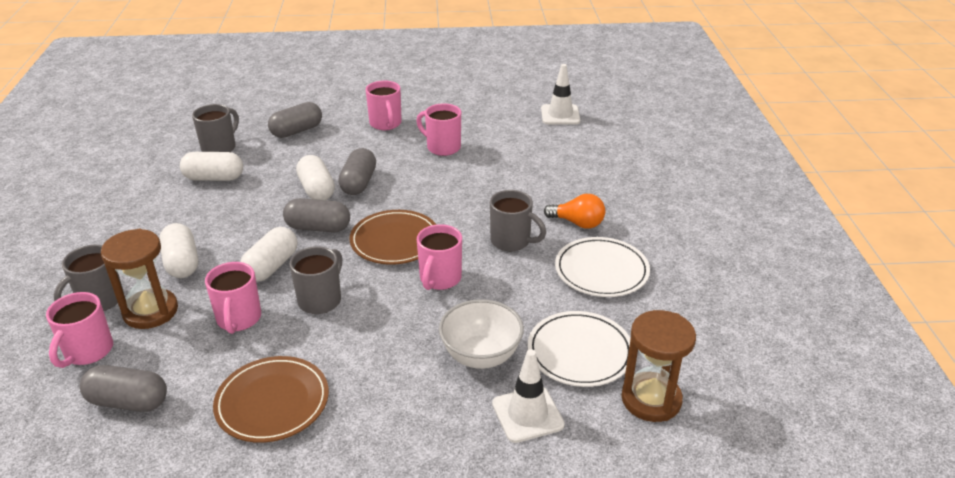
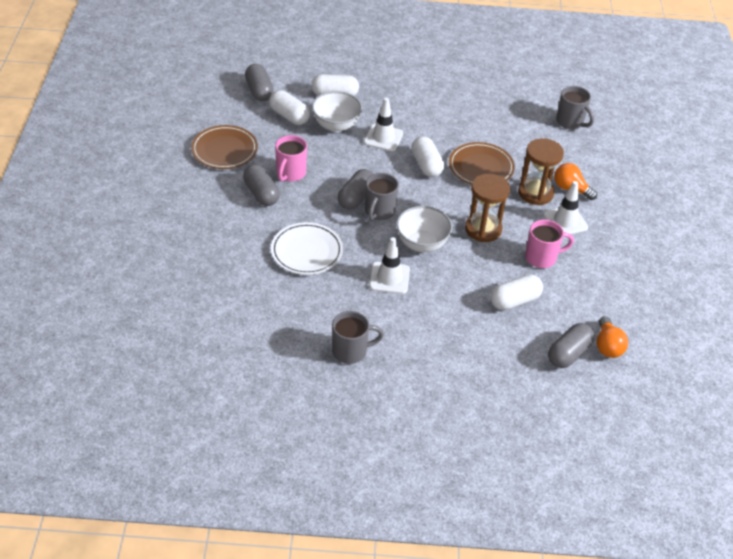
grey mug: 4 -> 3
orange light bulb: 1 -> 2
pink mug: 5 -> 2
white bowl: 1 -> 2
white plate: 2 -> 1
white traffic cone: 2 -> 3

